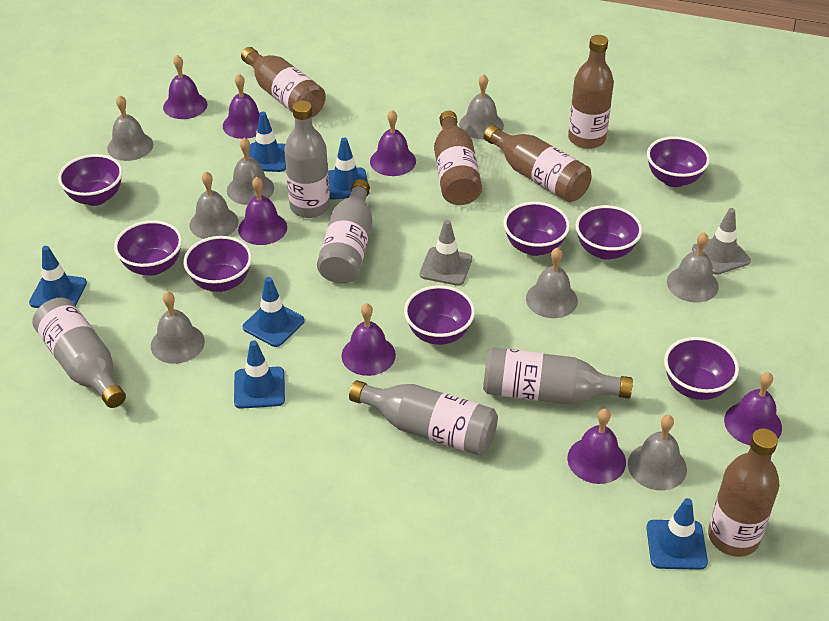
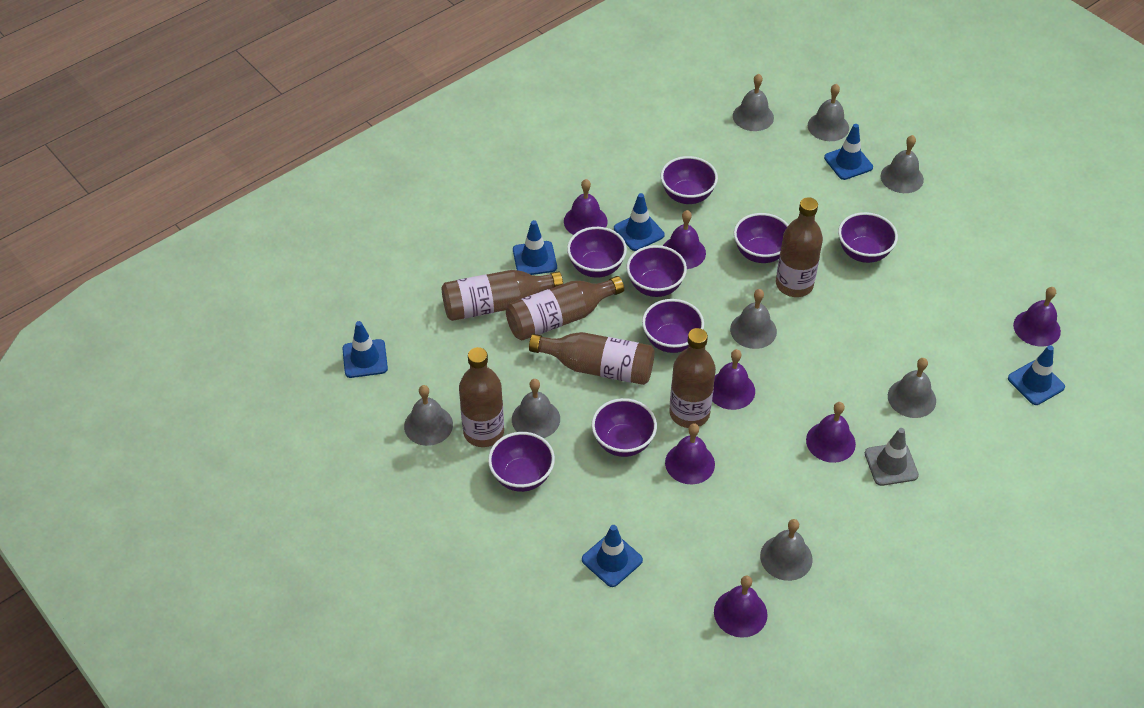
brown bottle: 5 -> 6
grey bottle: 5 -> 0
grey traffic cone: 2 -> 1

